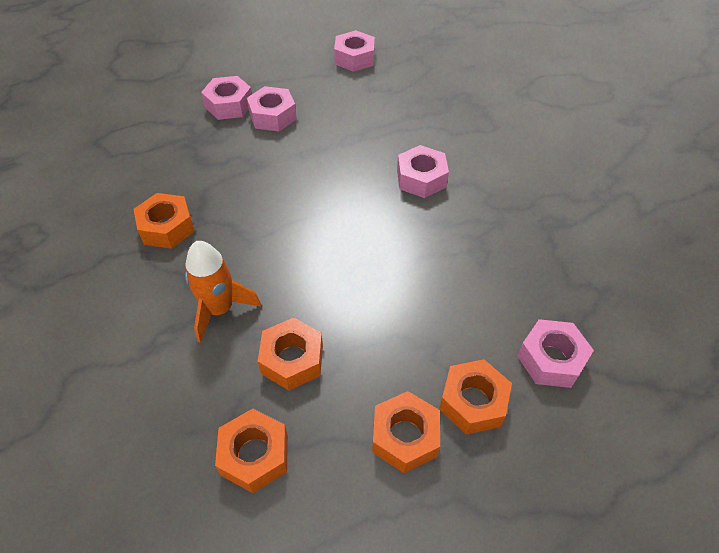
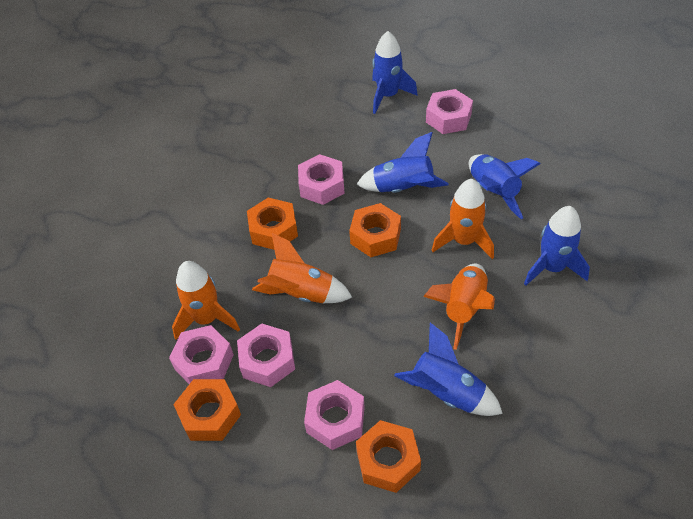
blue rocket: 0 -> 5
orange nut: 5 -> 4
orange rocket: 1 -> 4

